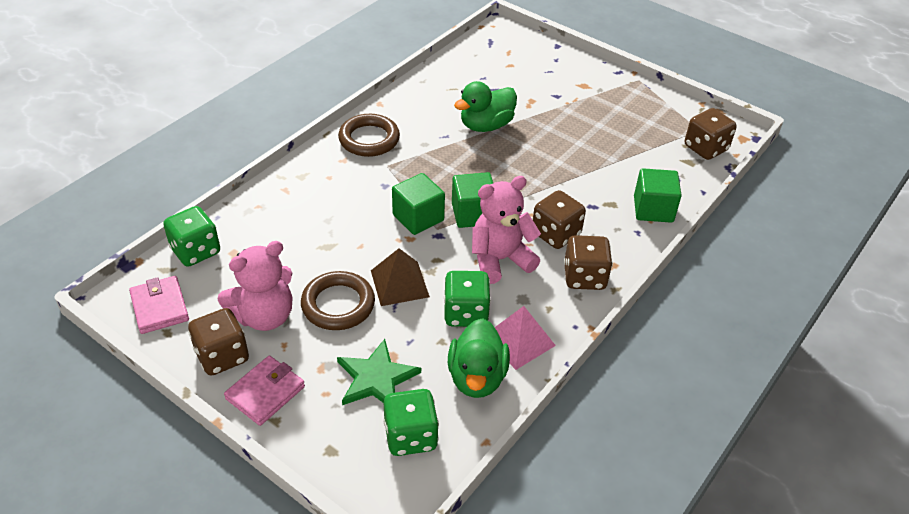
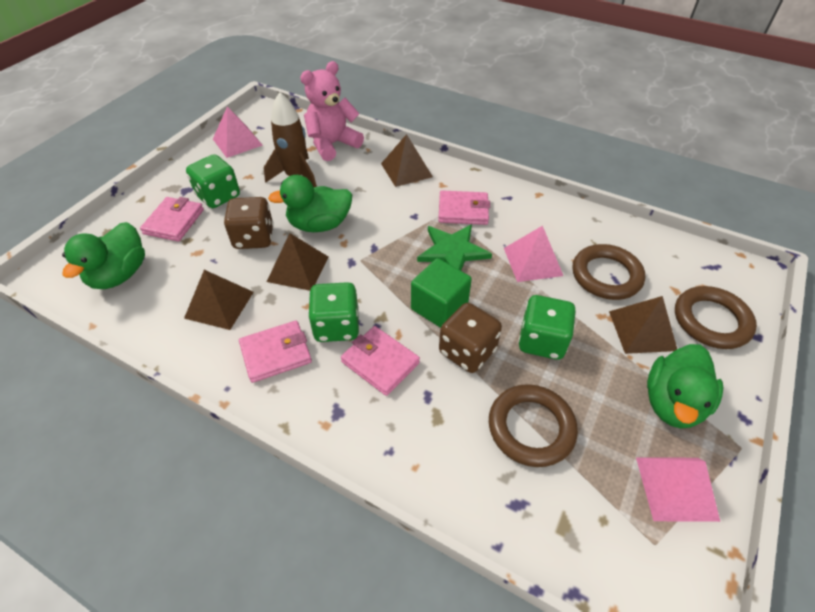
brown dice: 4 -> 2
brown pyramid: 1 -> 4
brown ring: 2 -> 3
brown rocket: 0 -> 1
green cube: 3 -> 1
green duck: 2 -> 3
pink pyramid: 1 -> 3
pink teddy bear: 2 -> 1
pink wallet: 2 -> 4

